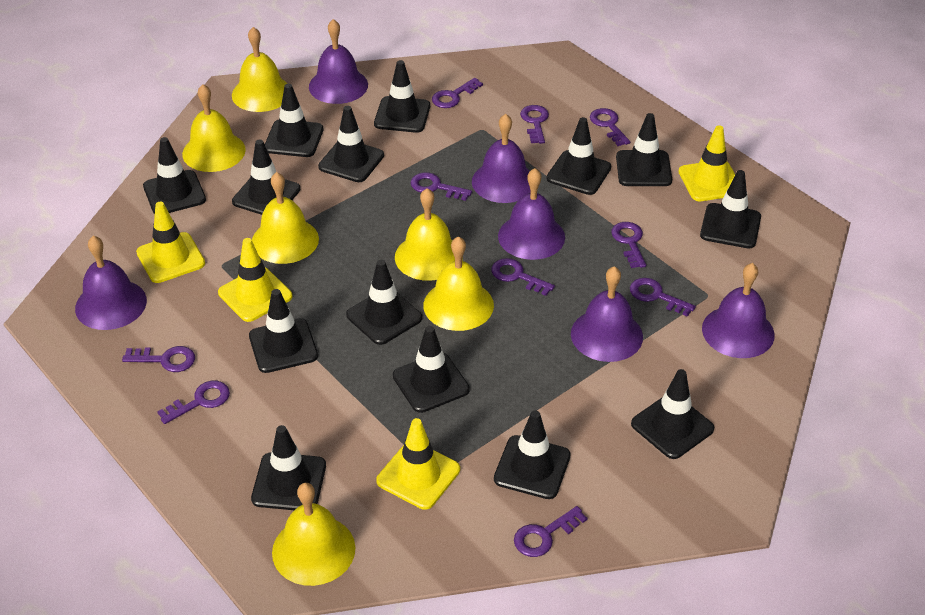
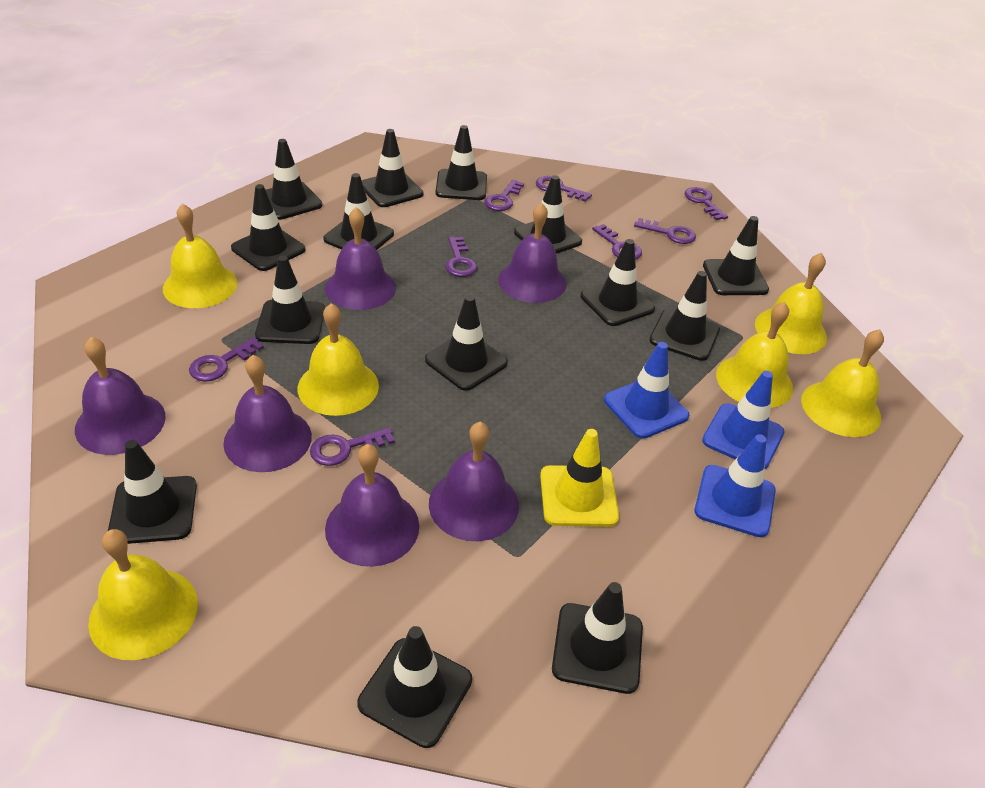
blue traffic cone: 0 -> 3
purple key: 10 -> 8
yellow traffic cone: 4 -> 1

